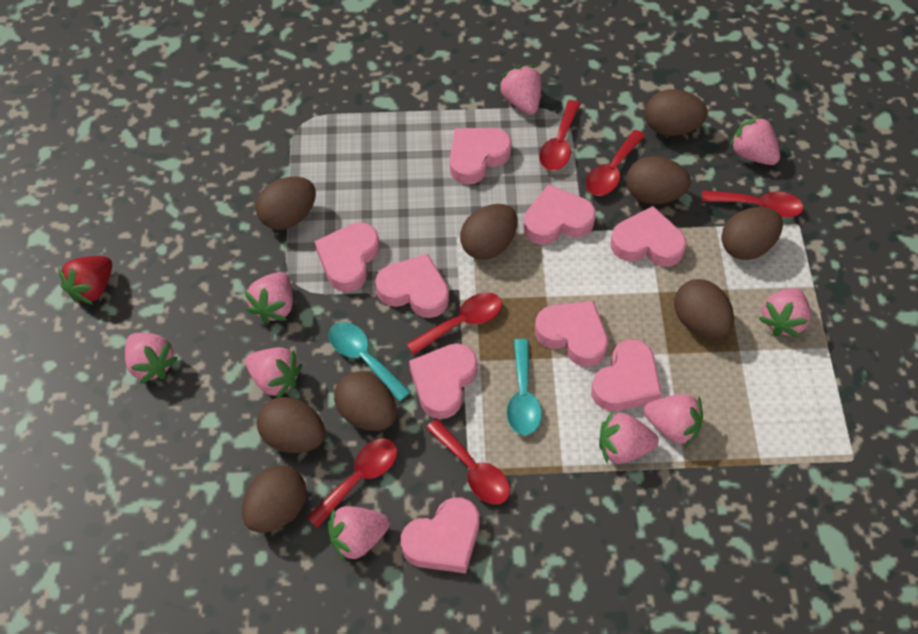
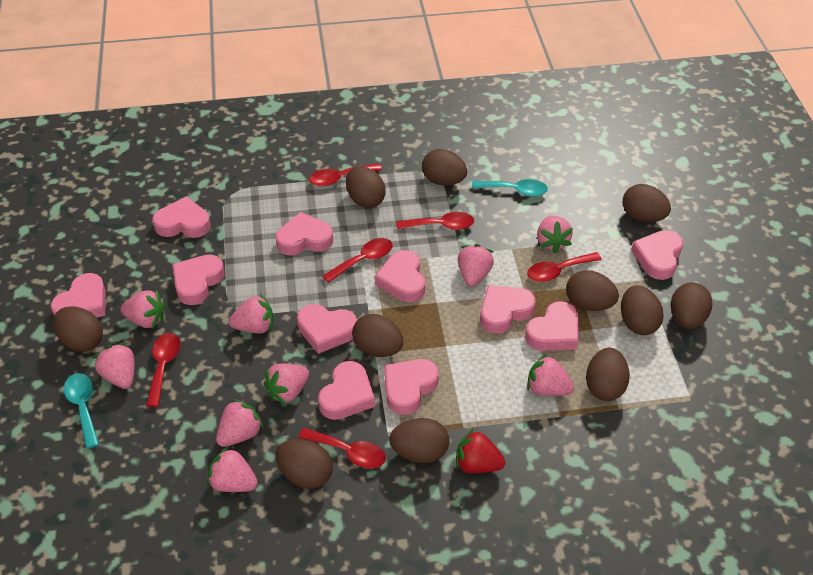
brown egg: 9 -> 11
pink heart: 9 -> 11

